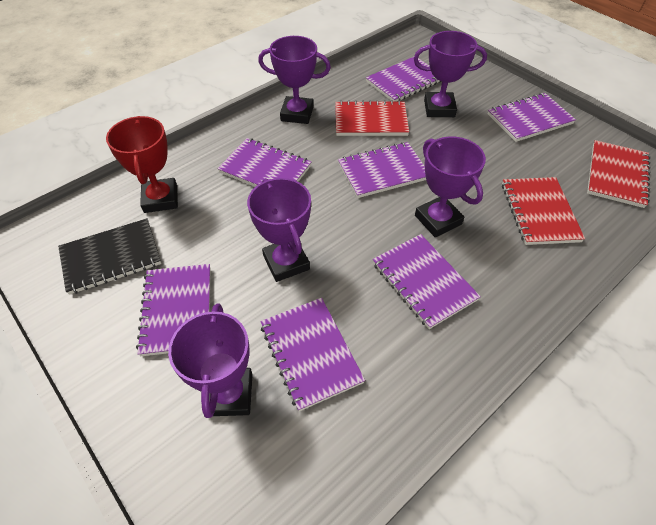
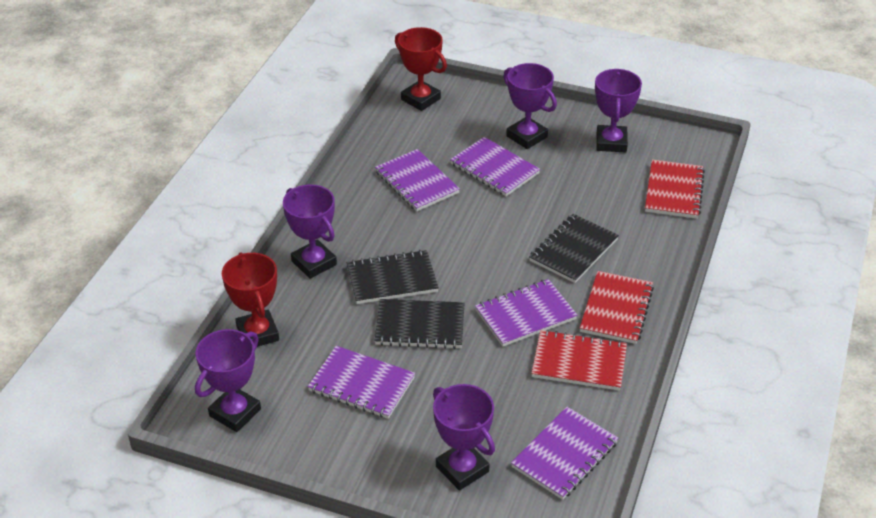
black notebook: 1 -> 3
purple notebook: 7 -> 5
red trophy: 1 -> 2

